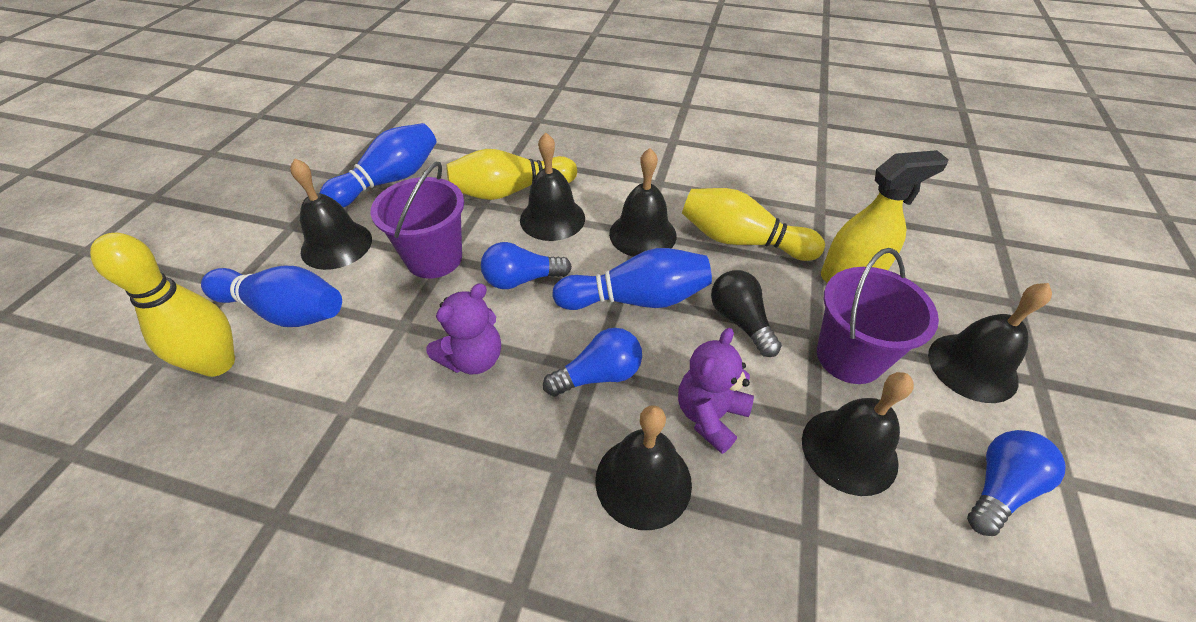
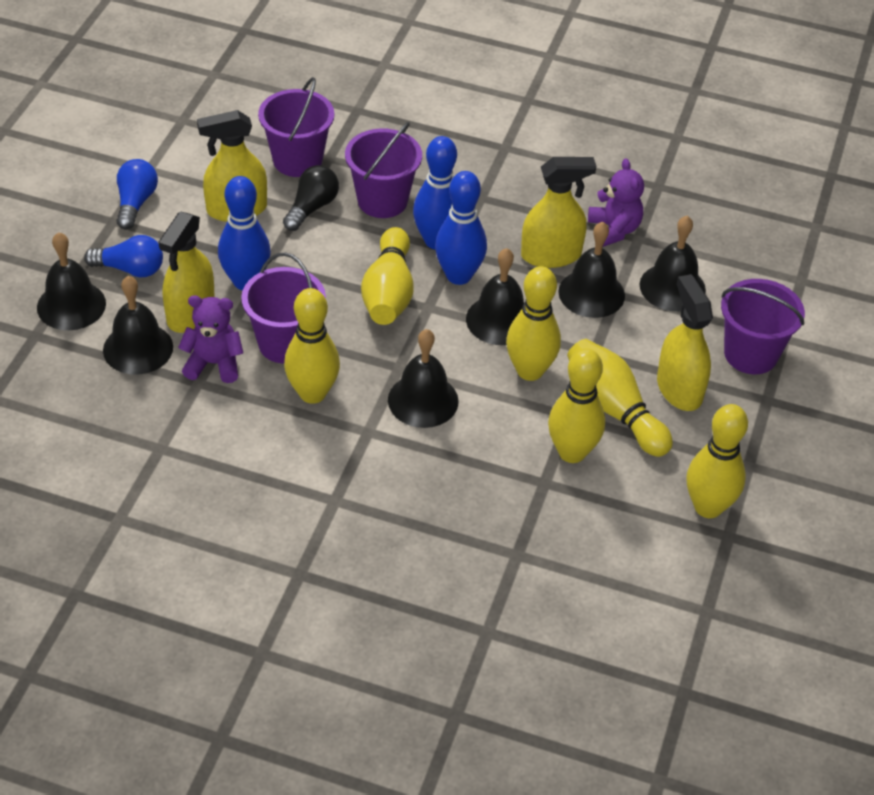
blue light bulb: 3 -> 2
purple bucket: 2 -> 4
yellow bowling pin: 3 -> 6
yellow spray bottle: 1 -> 4

